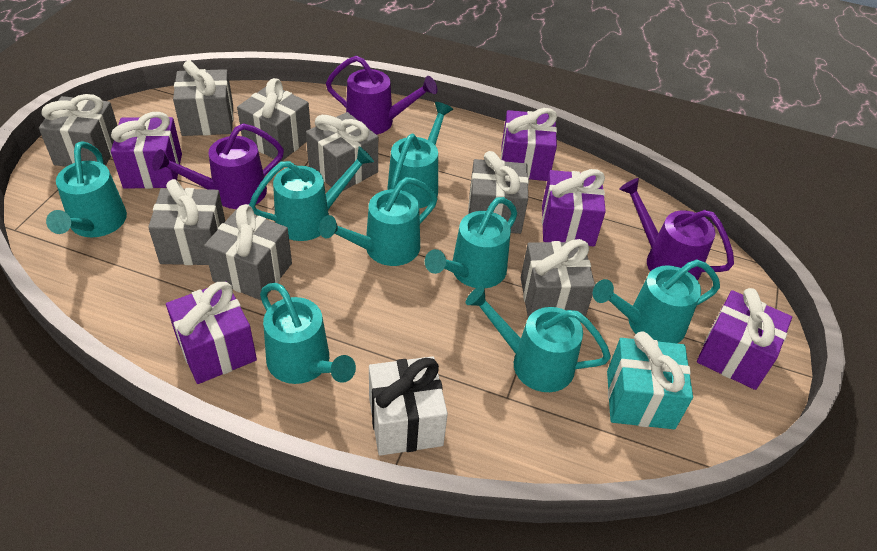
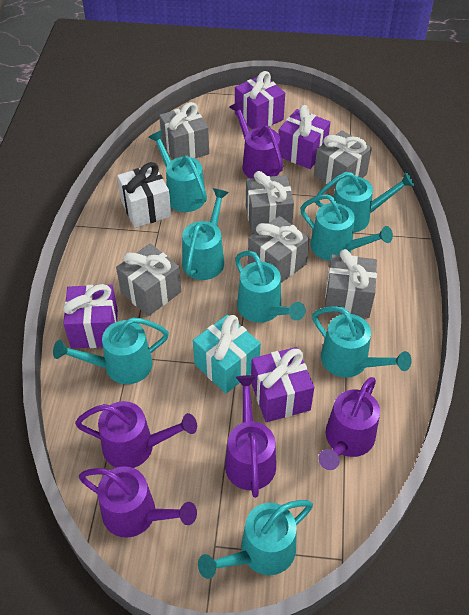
grey gift: 8 -> 6
purple gift: 5 -> 4
purple watering can: 3 -> 5

